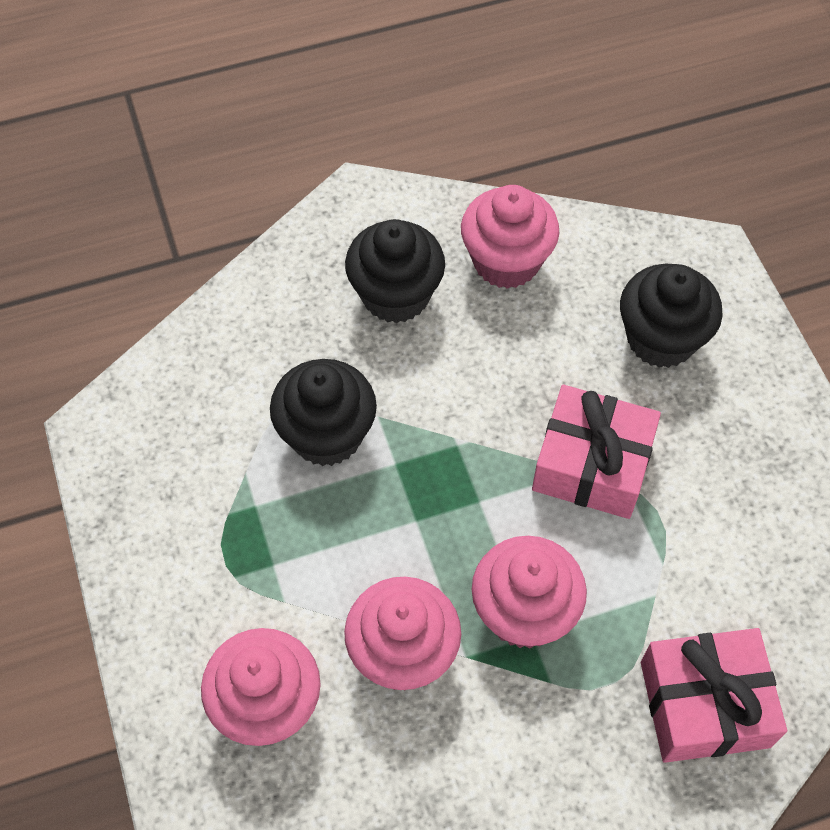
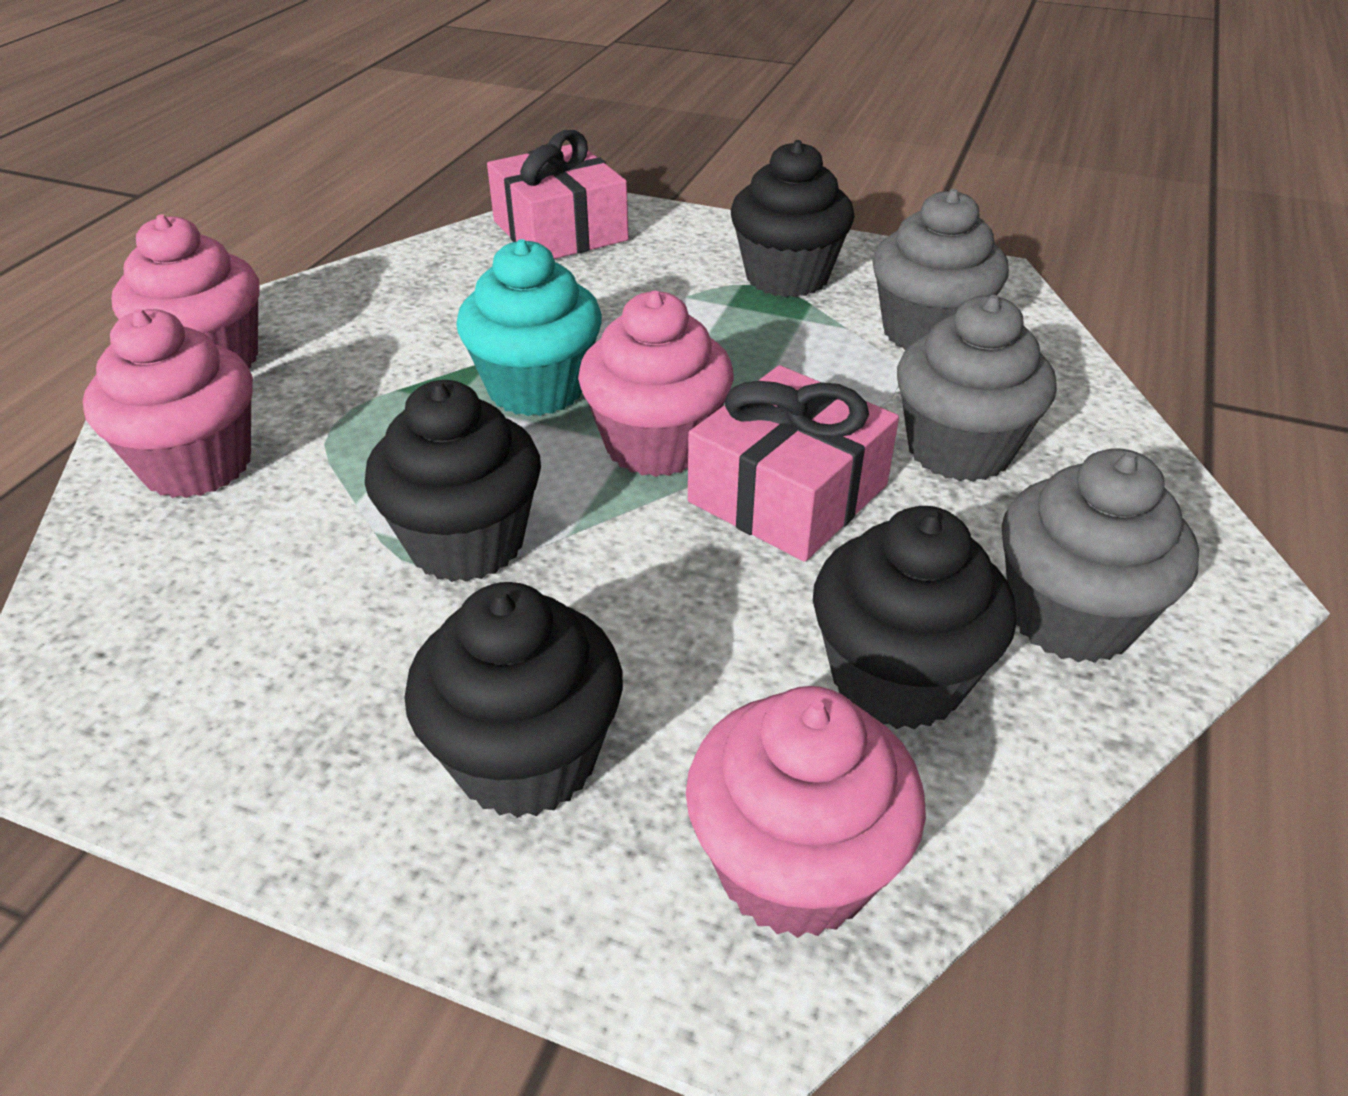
black cupcake: 3 -> 4
grey cupcake: 0 -> 3
turquoise cupcake: 0 -> 1

